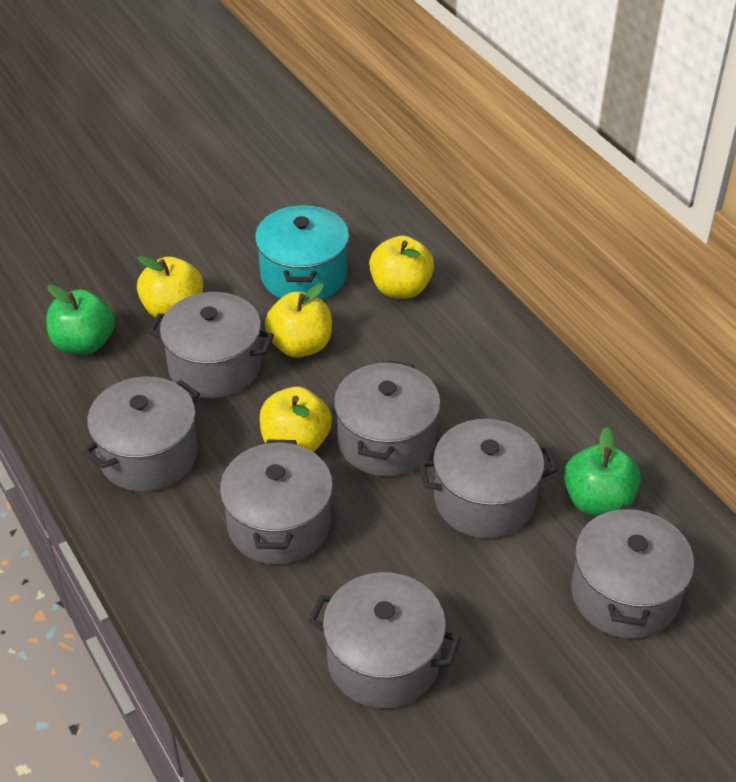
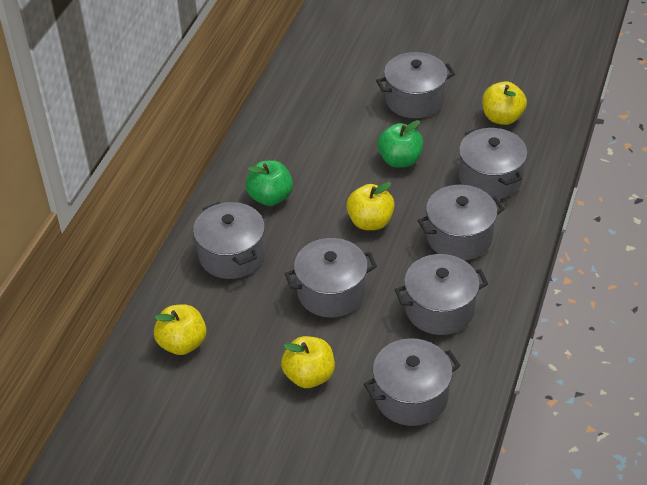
turquoise pot: 1 -> 0

